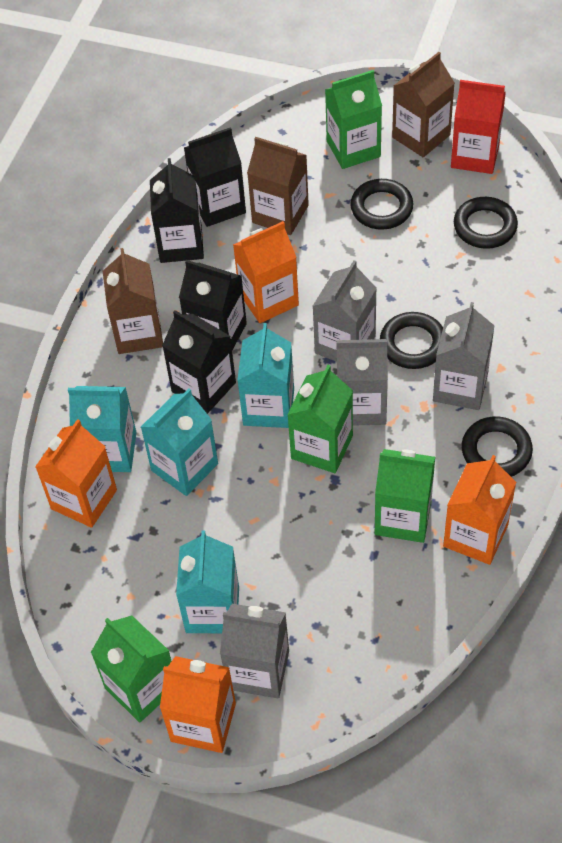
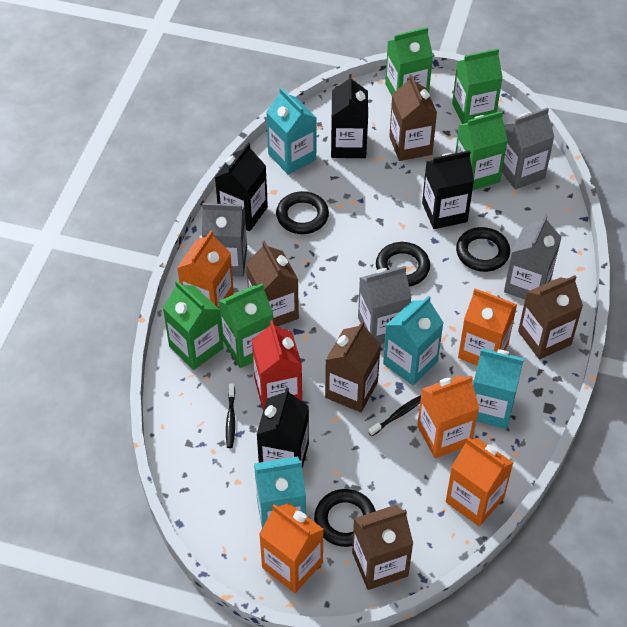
black toothbrush: 0 -> 2
brown carton: 3 -> 5
green carton: 4 -> 5
orange carton: 4 -> 5

